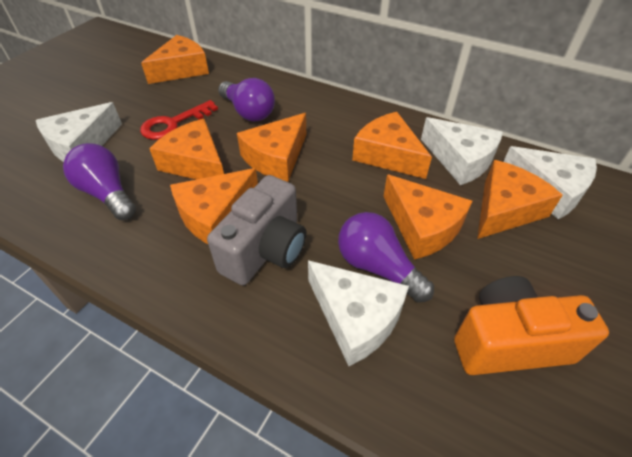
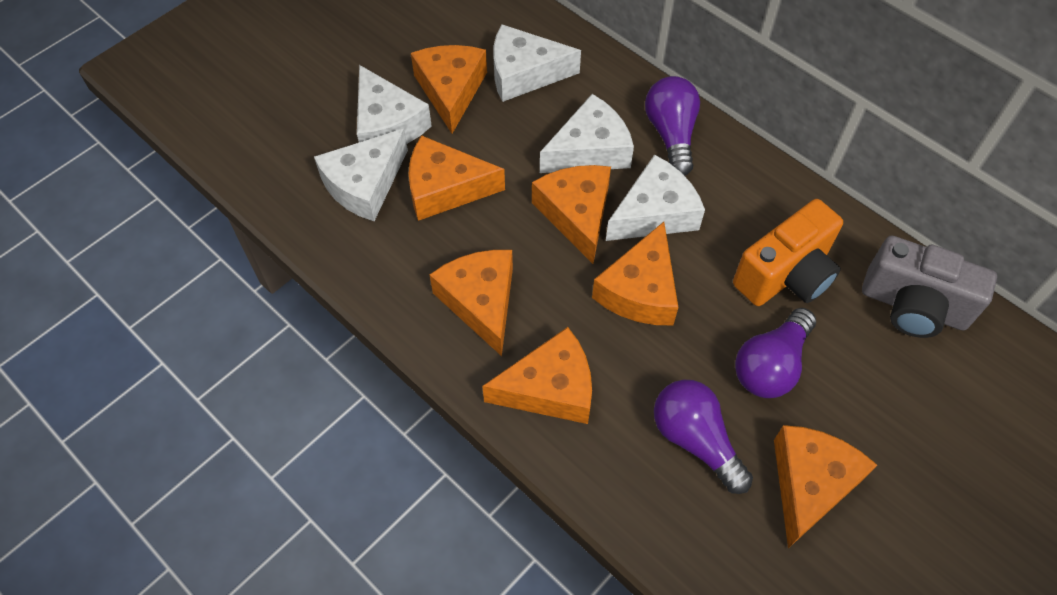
red key: 1 -> 0
white cheese: 4 -> 5

